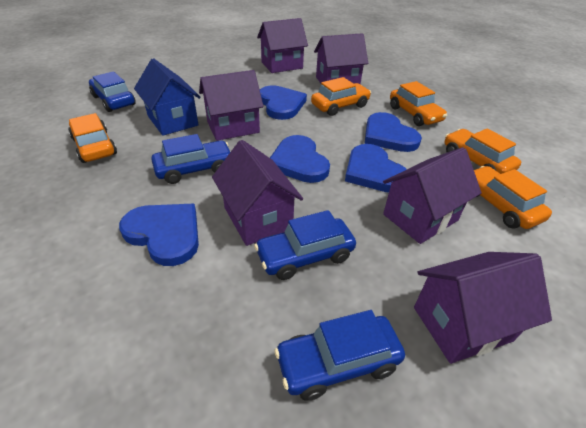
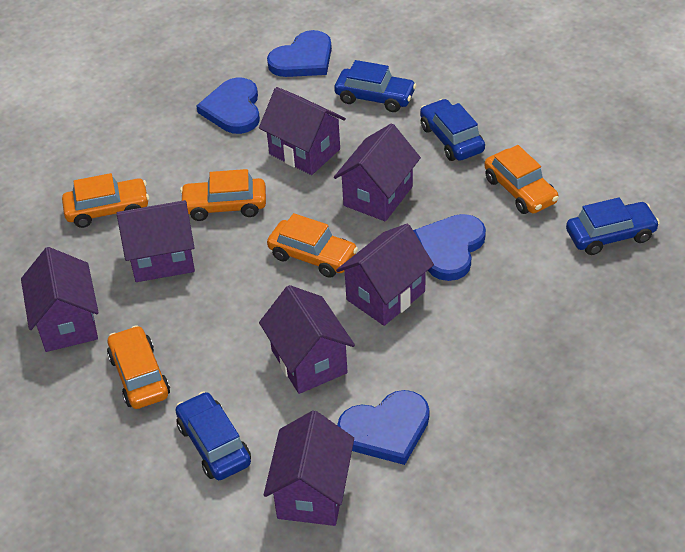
blue heart: 5 -> 4
blue house: 1 -> 0
purple house: 6 -> 7

